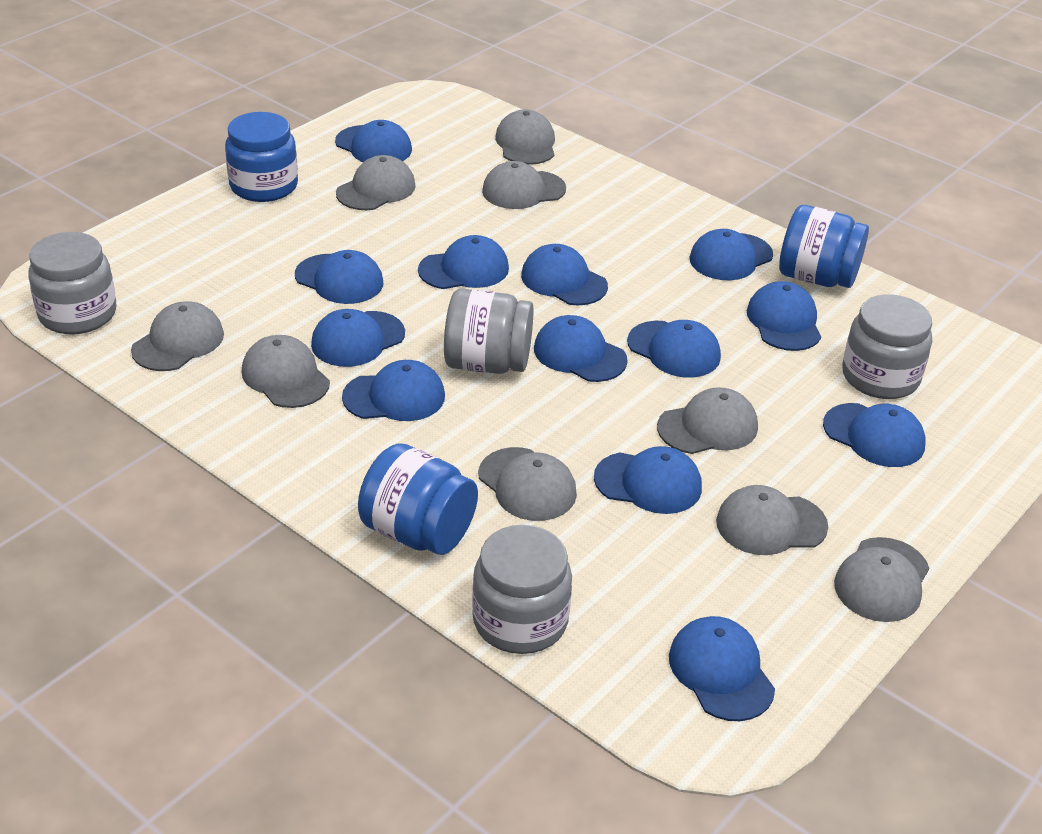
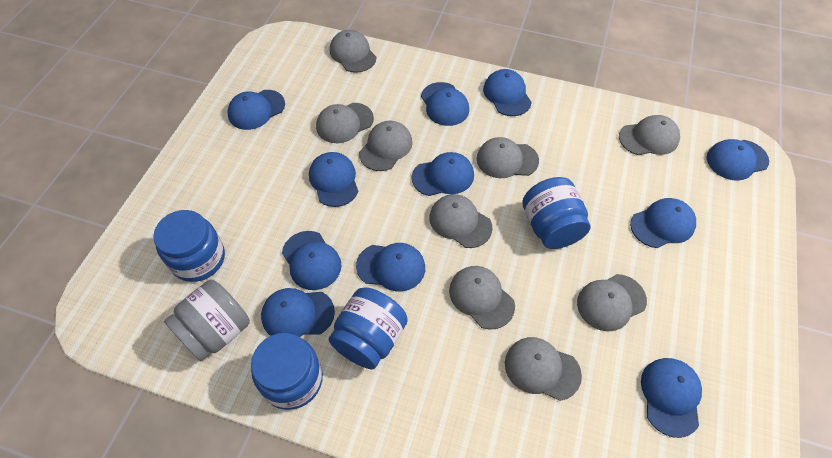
blue cap: 13 -> 11
blue jar: 3 -> 4
grey jar: 4 -> 1

